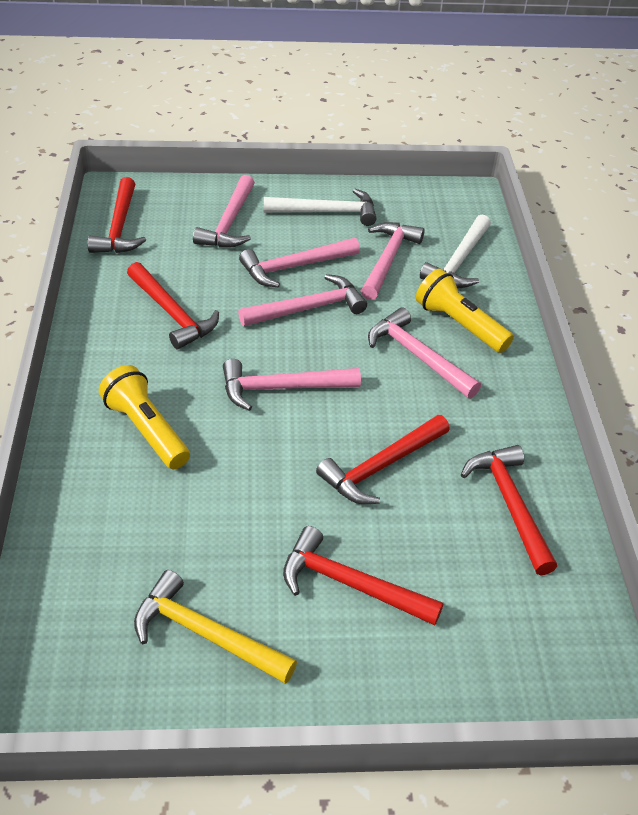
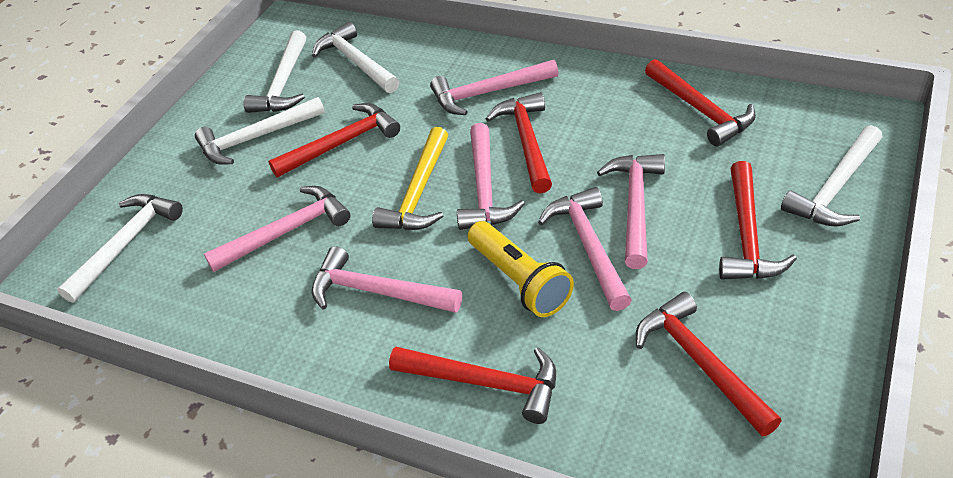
red hammer: 5 -> 6
white hammer: 2 -> 5
yellow flashlight: 2 -> 1

